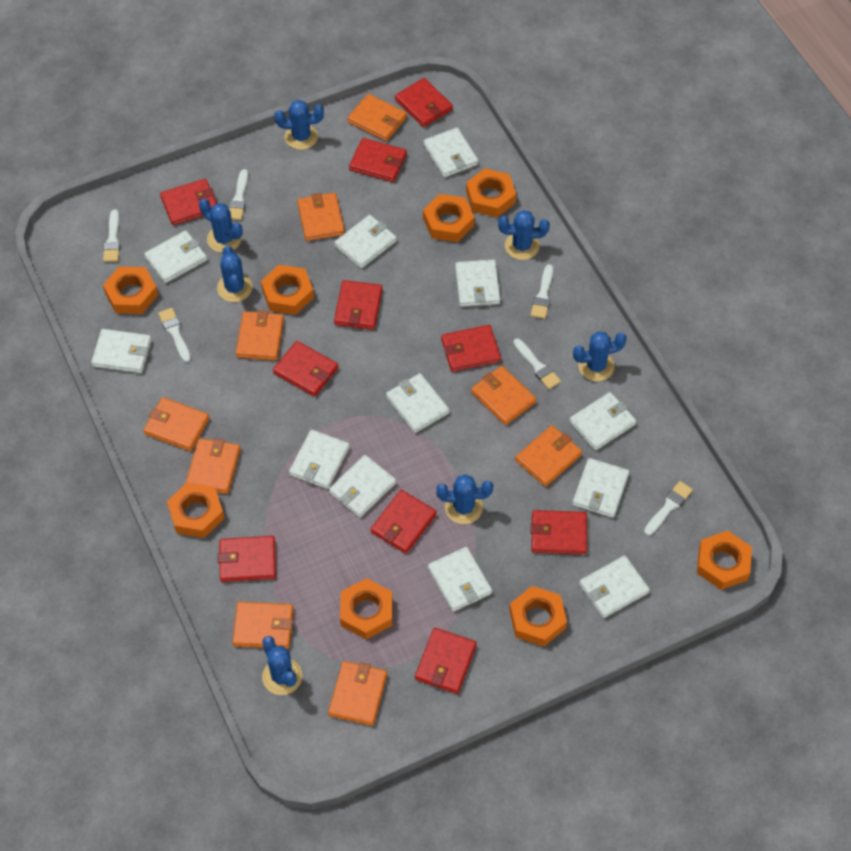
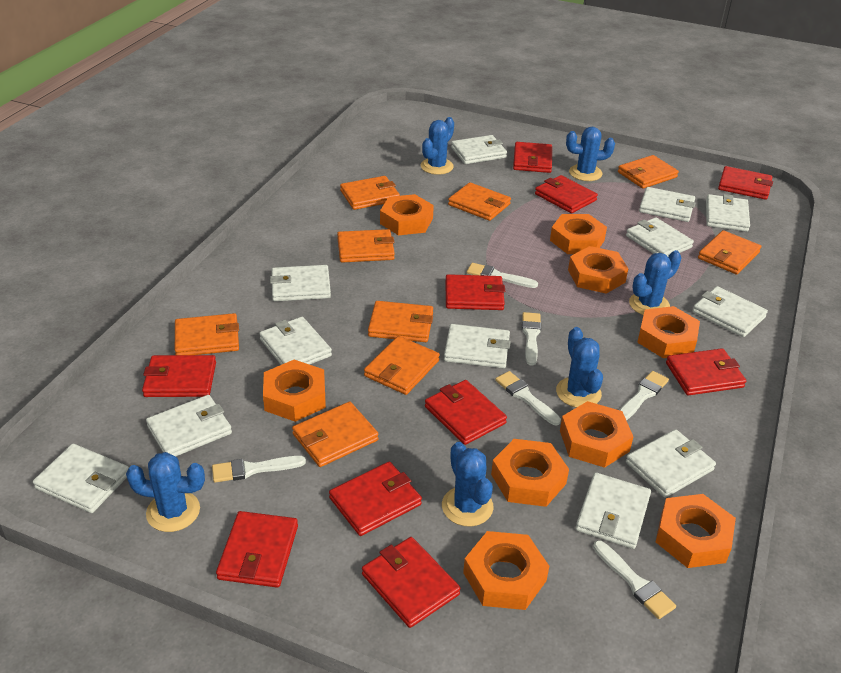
blue cactus: 7 -> 6
orange nut: 8 -> 9

